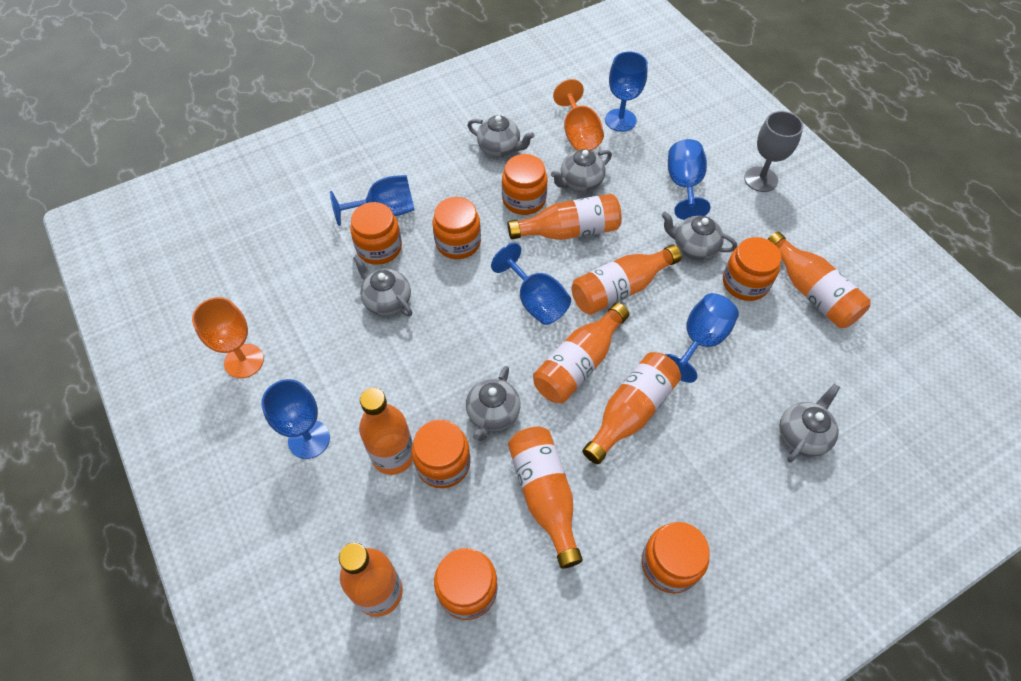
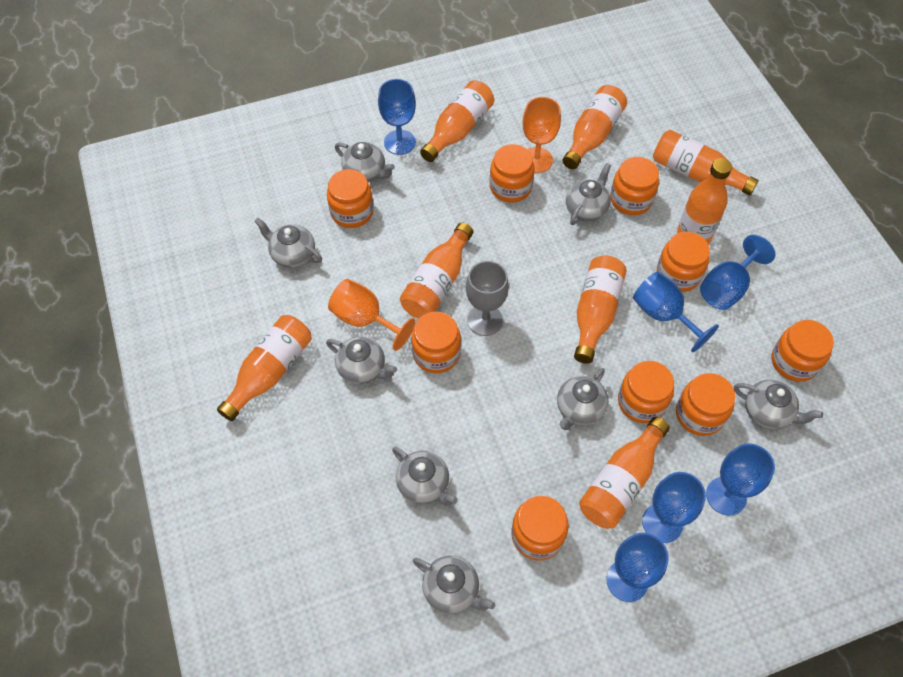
grey teapot: 6 -> 8
orange jar: 7 -> 9

